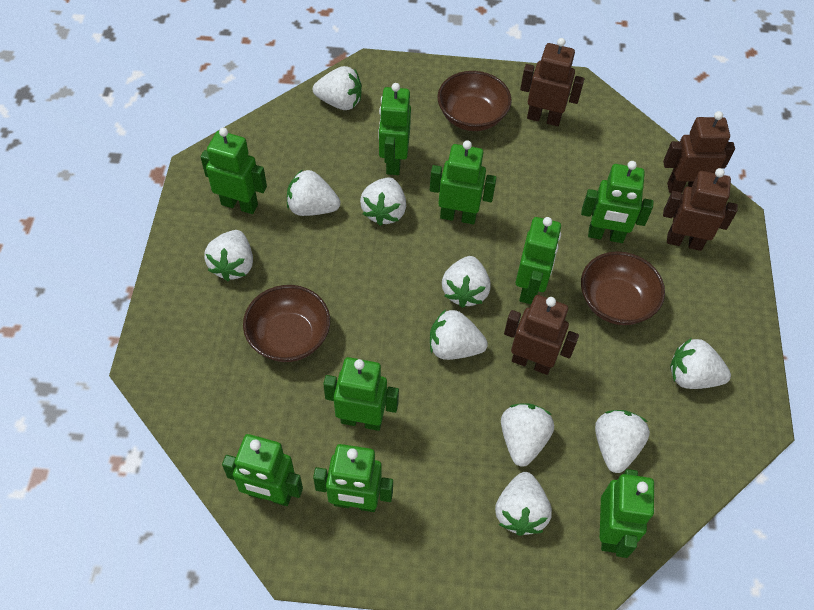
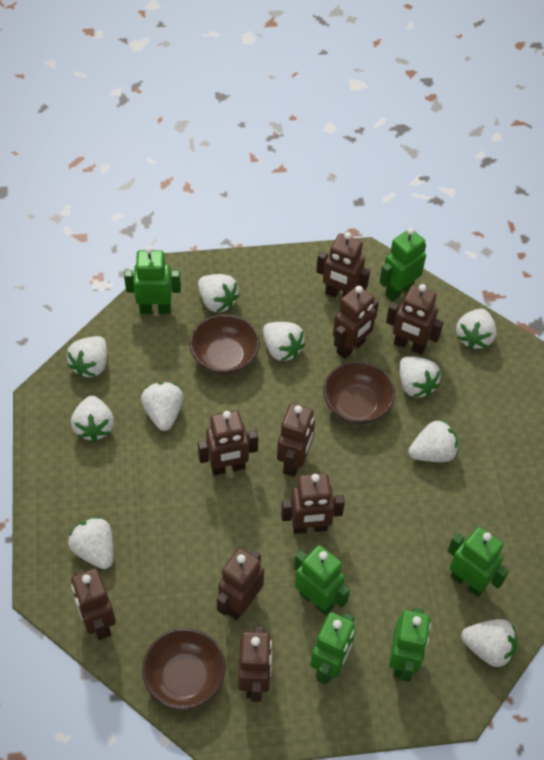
brown robot: 4 -> 9
green robot: 9 -> 6

